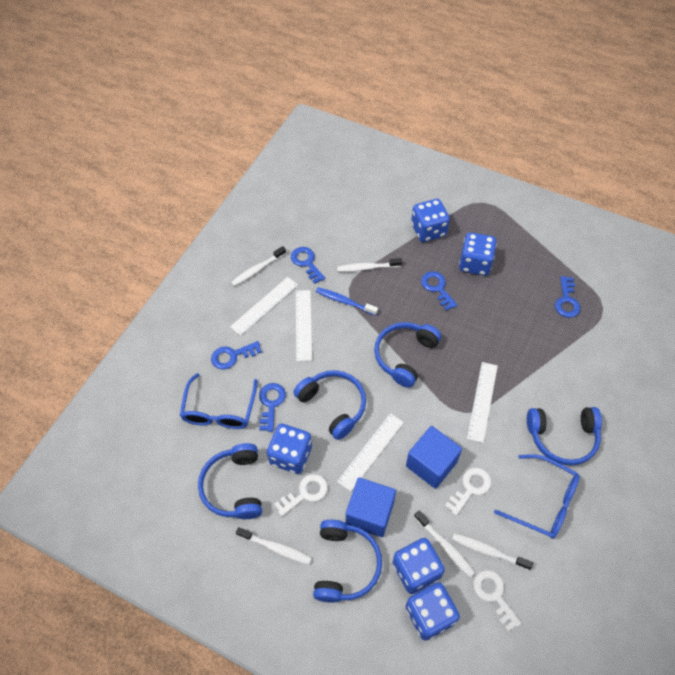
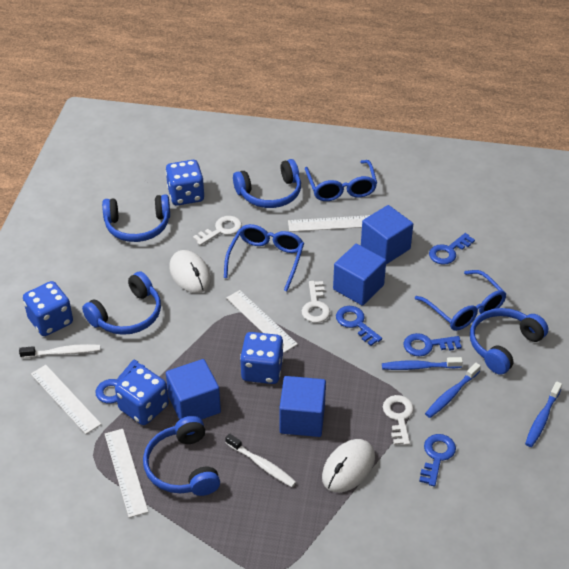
blue cube: 2 -> 4
blue dice: 5 -> 4
blue glasses: 2 -> 3
blue toothbrush: 1 -> 3
white mouse: 0 -> 2
white toothbrush: 5 -> 2

